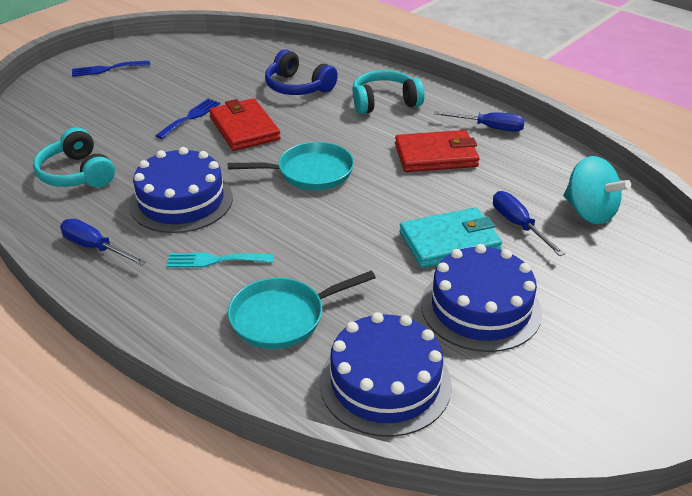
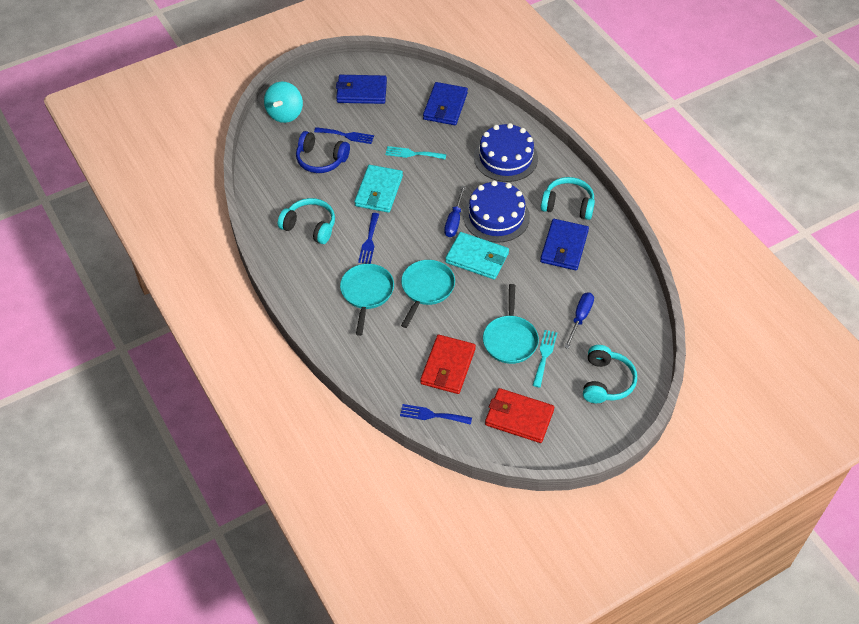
blue cake: 3 -> 2
blue fork: 2 -> 3
blue screwdriver: 3 -> 2
blue wallet: 0 -> 3
turquoise fork: 1 -> 2
turquoise headphones: 2 -> 3
turquoise pan: 2 -> 3
turquoise wallet: 1 -> 2

